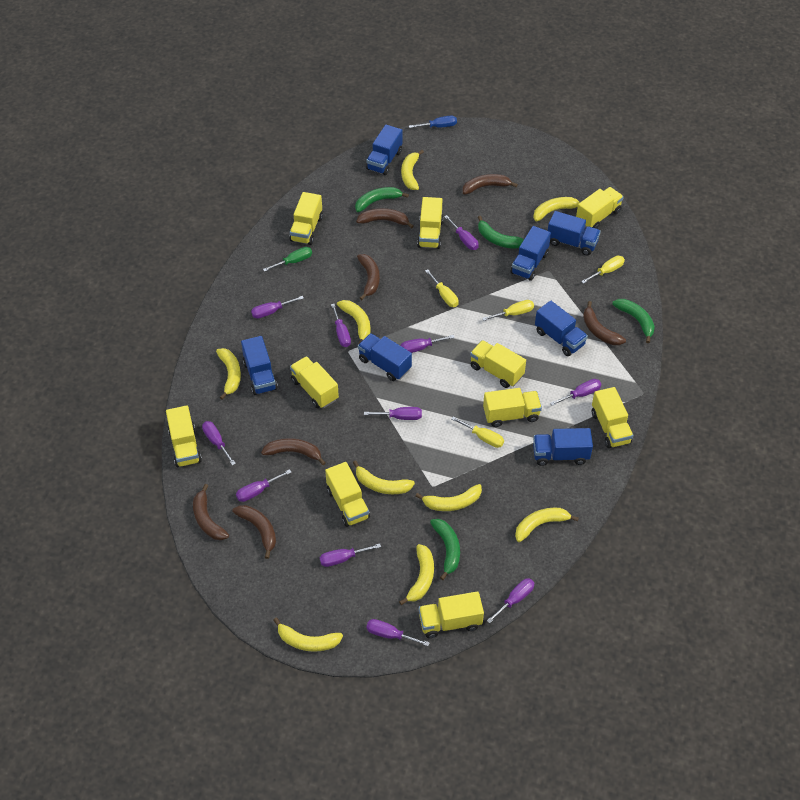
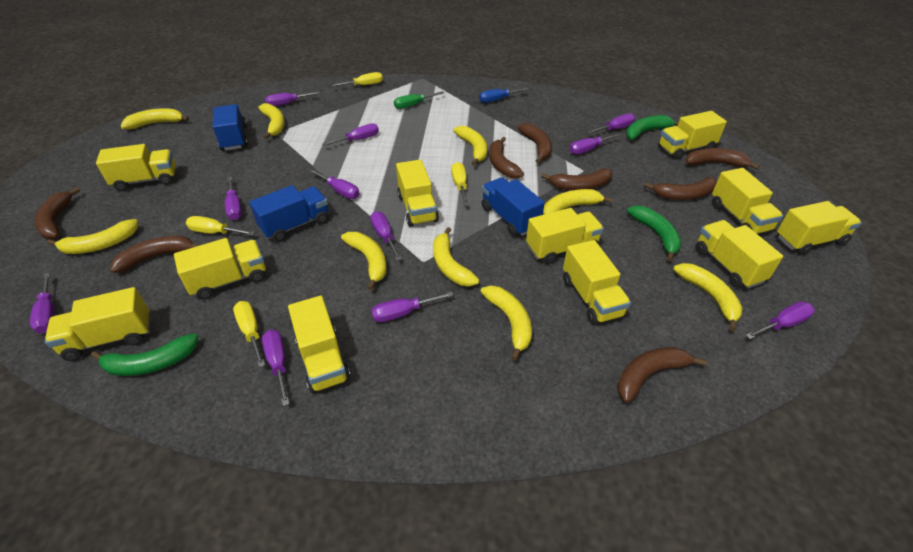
blue truck: 7 -> 3
brown banana: 7 -> 8
green banana: 4 -> 3
yellow truck: 10 -> 11

